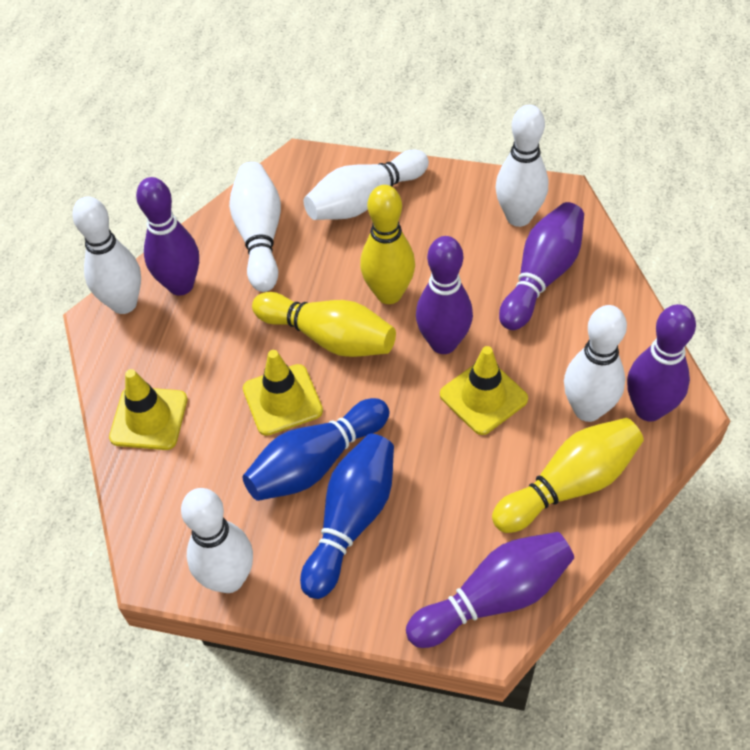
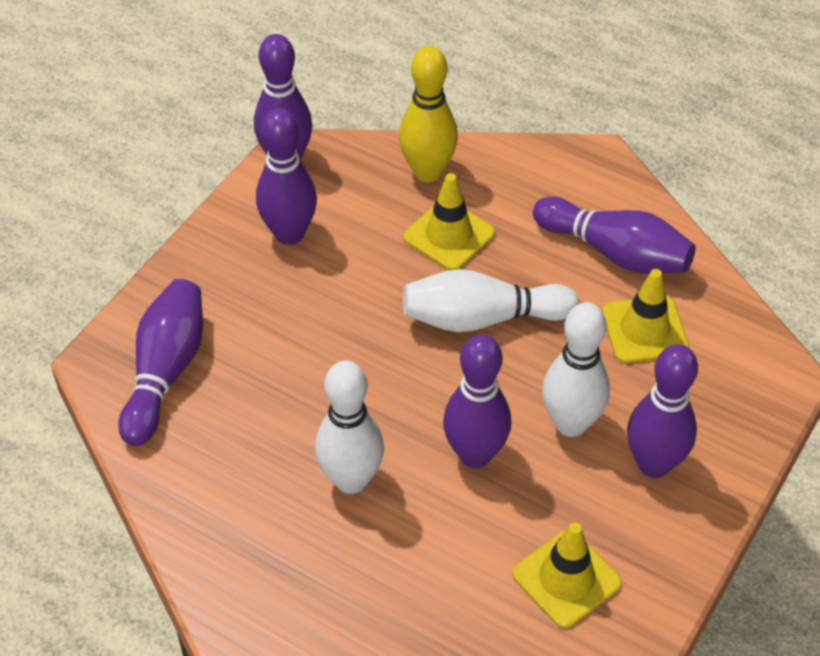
blue bowling pin: 2 -> 0
purple bowling pin: 5 -> 6
white bowling pin: 6 -> 3
yellow bowling pin: 3 -> 1

